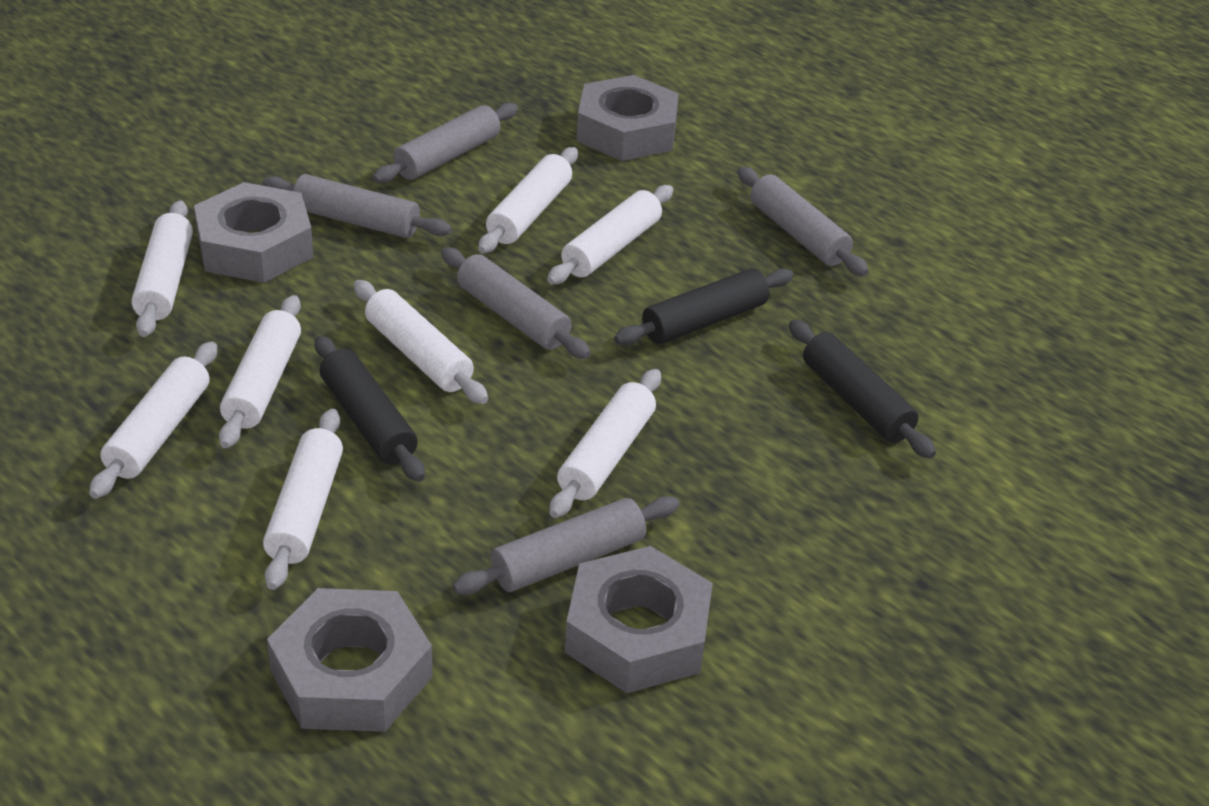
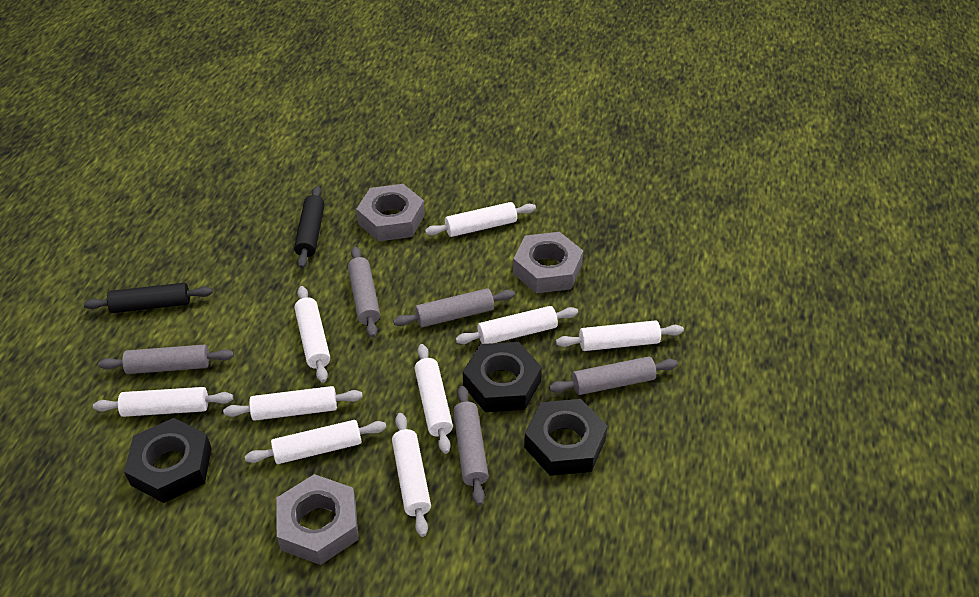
black nut: 0 -> 3
black rolling pin: 3 -> 2
grey nut: 4 -> 3
white rolling pin: 8 -> 9

